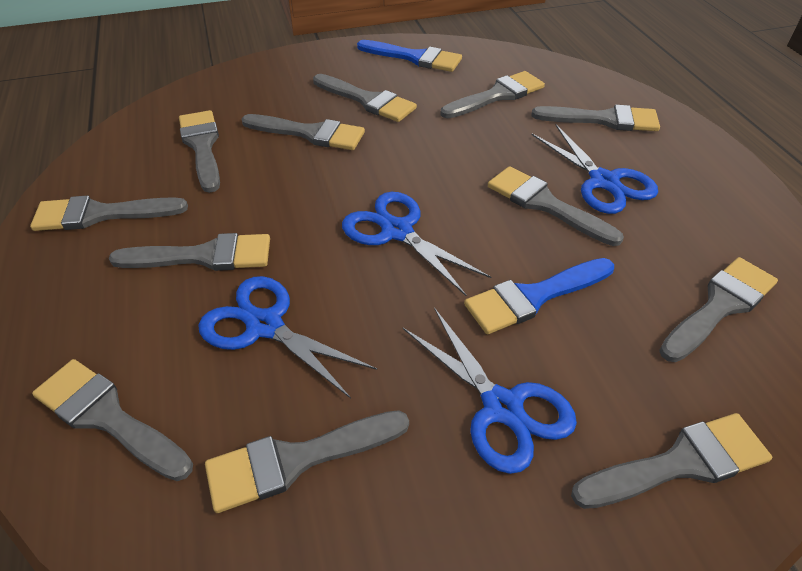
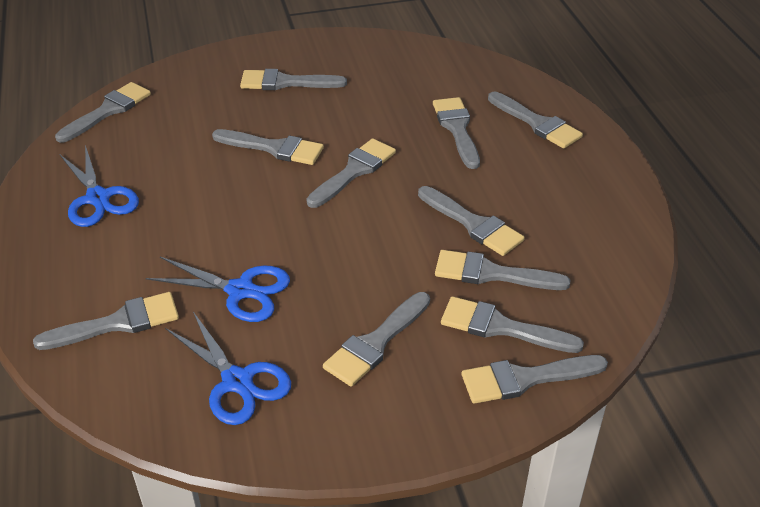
blue brush: 2 -> 0
blue scissors: 4 -> 3

